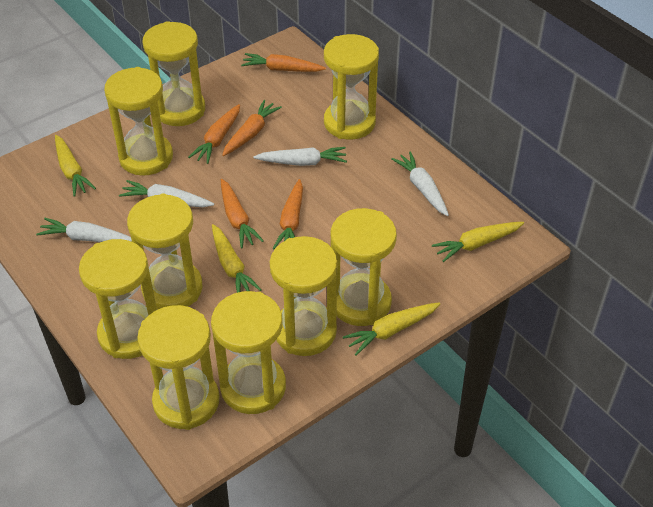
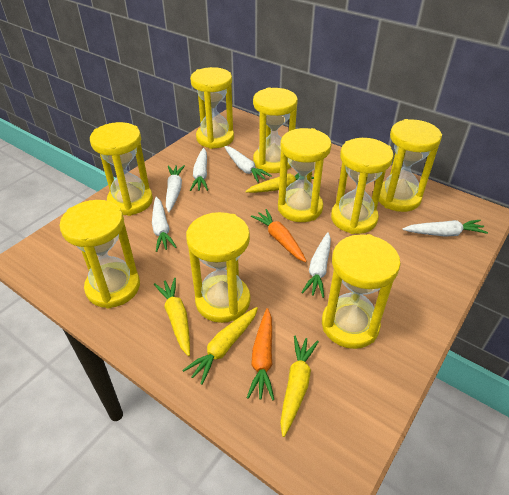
orange carrot: 5 -> 2
white carrot: 4 -> 6

